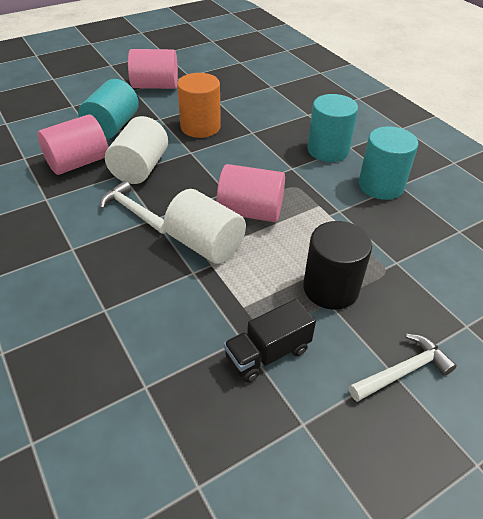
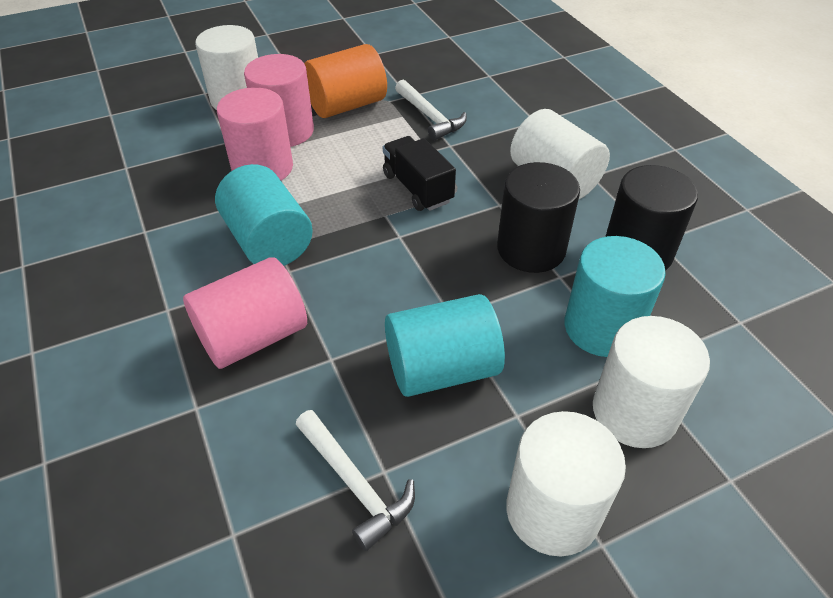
black cylinder: 1 -> 2
white cylinder: 2 -> 4

